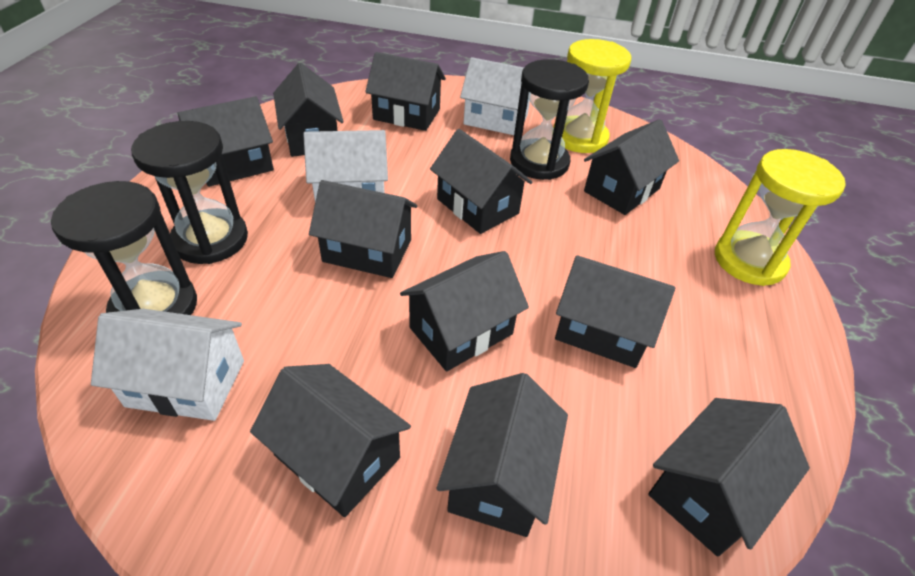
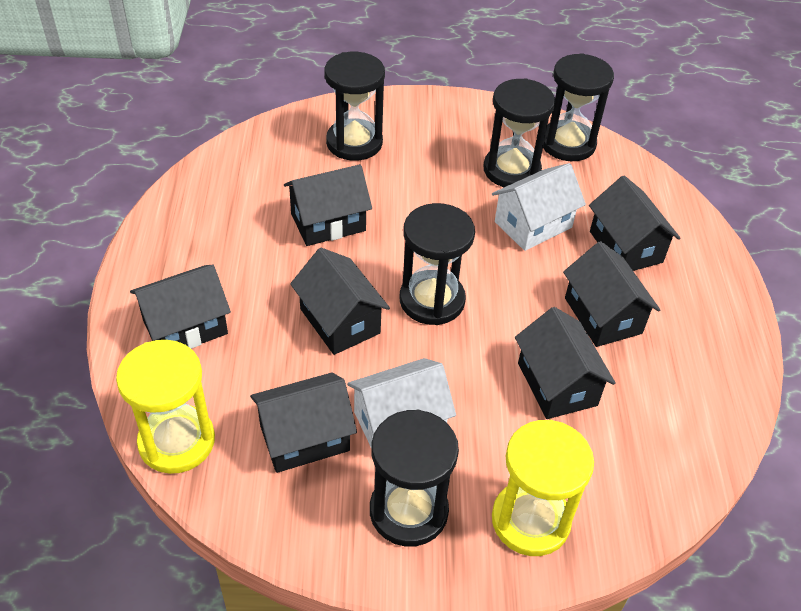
black hourglass: 3 -> 5
black house: 11 -> 7
white house: 3 -> 2

